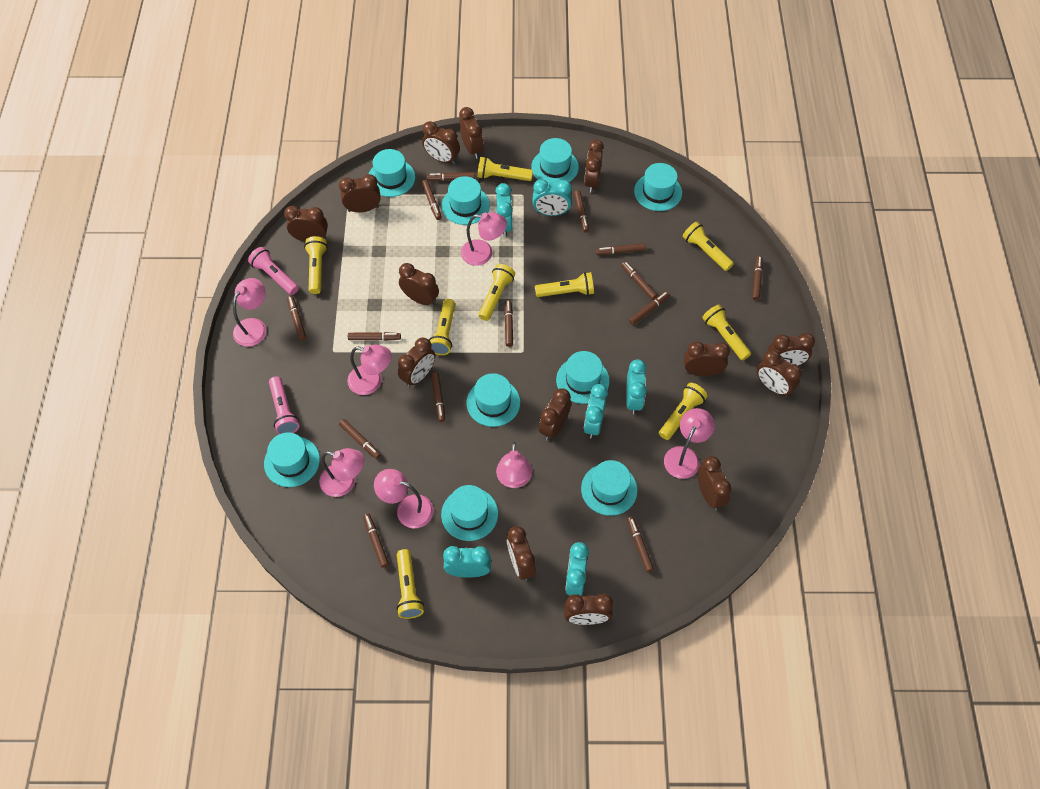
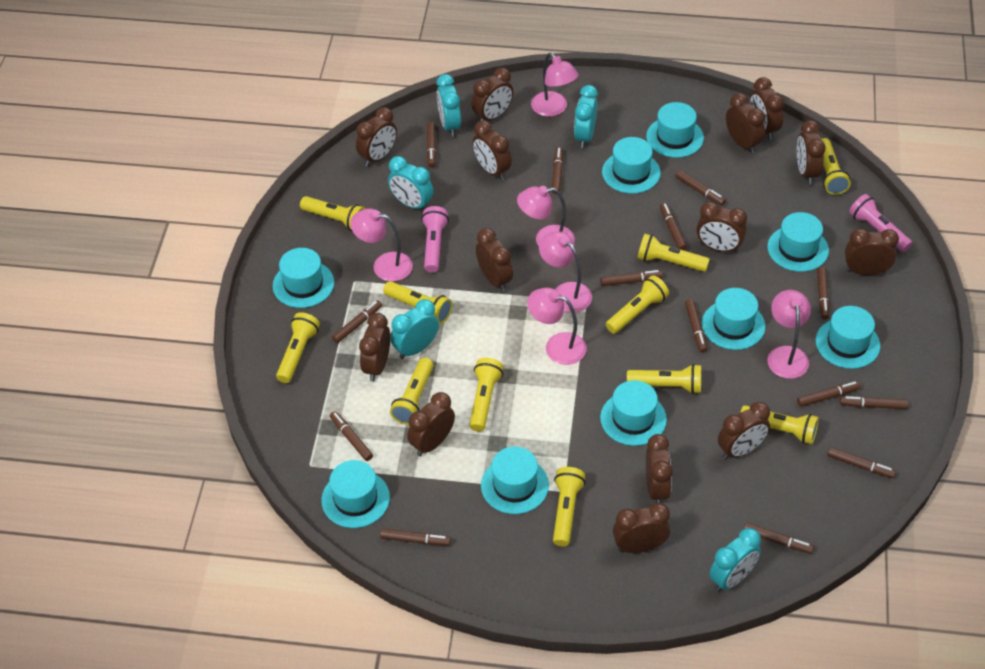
pink lamp: 7 -> 6
turquoise clock: 6 -> 5
yellow flashlight: 9 -> 11

